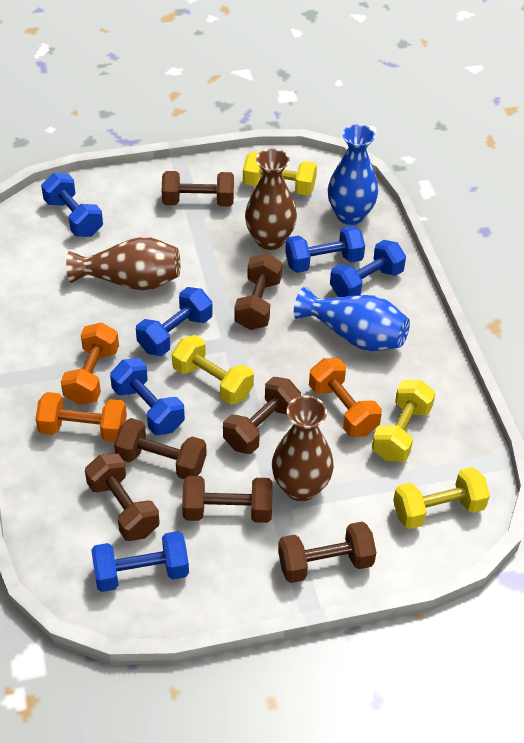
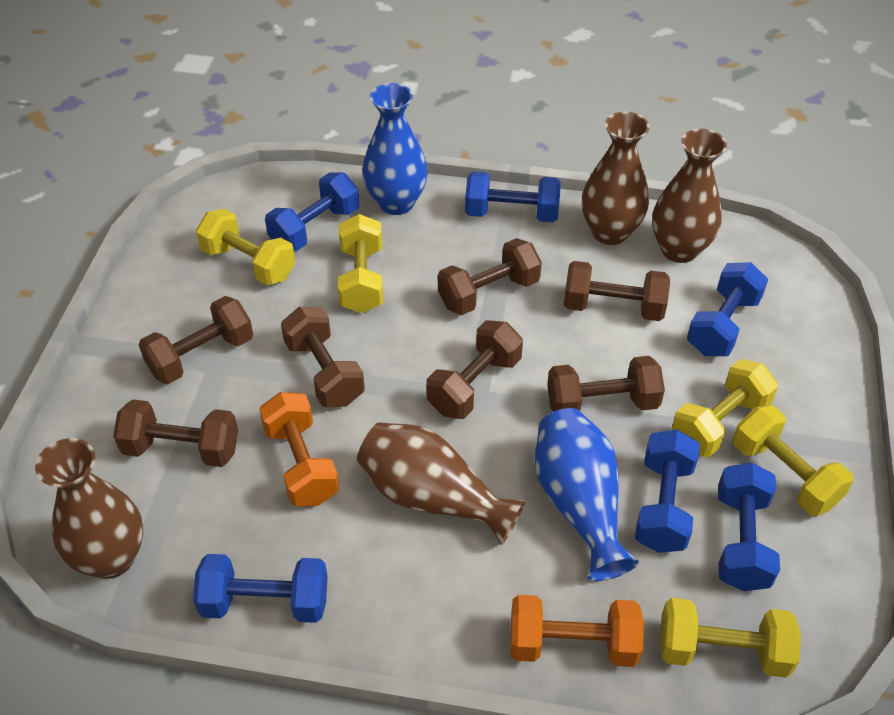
brown vase: 3 -> 4
orange dumbbell: 3 -> 2
yellow dumbbell: 4 -> 5

